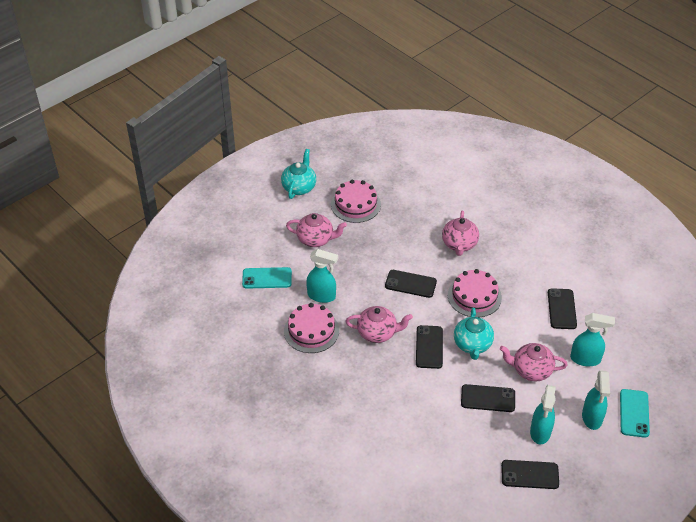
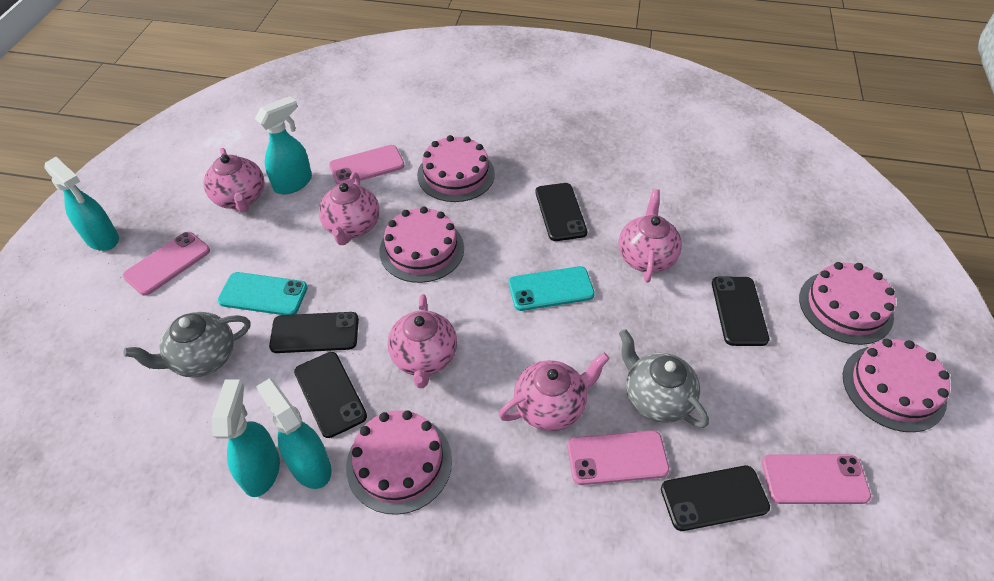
grey teapot: 0 -> 2
pink cake: 3 -> 5
pink phone: 0 -> 4
pink teapot: 4 -> 5
turquoise teapot: 2 -> 0

